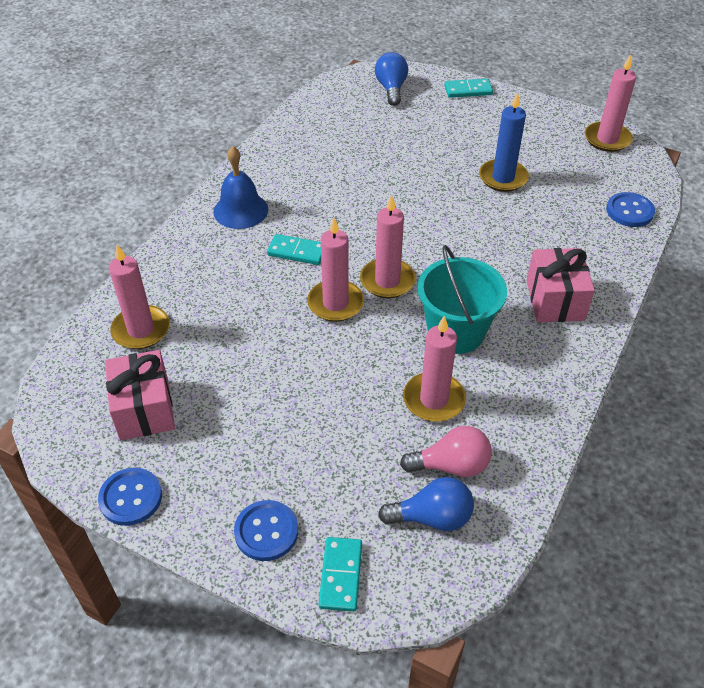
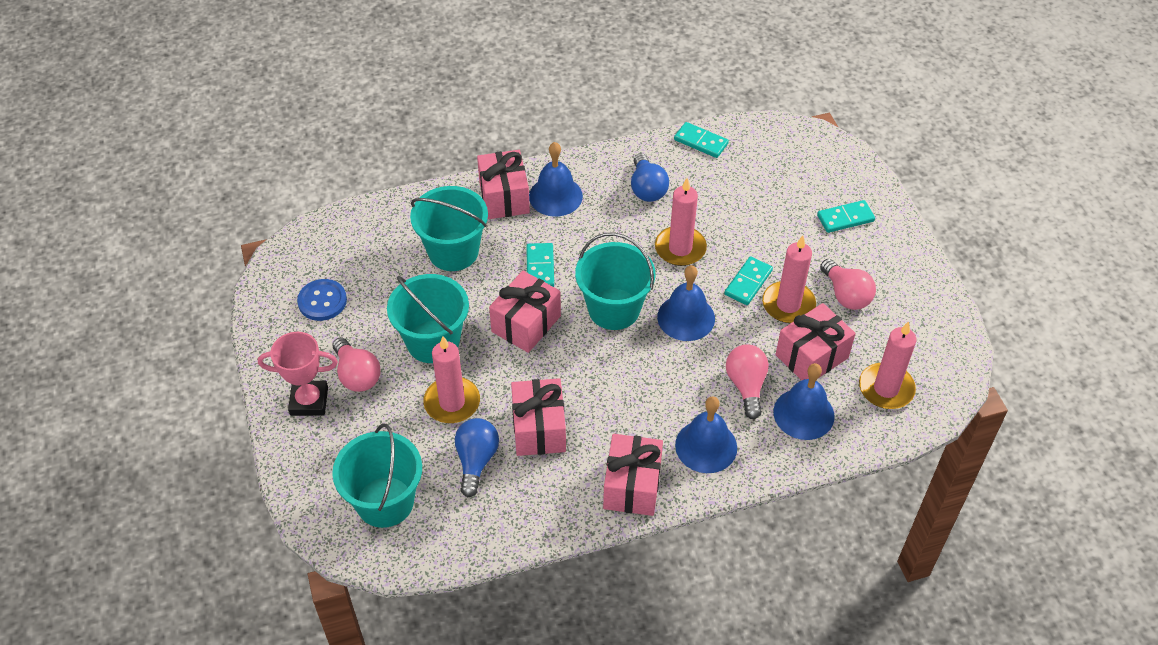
blue bell: 1 -> 4
blue button: 3 -> 1
blue candle: 1 -> 0
pink candle: 5 -> 4
pink gift: 2 -> 5
pink light bulb: 1 -> 3
pink trophy: 0 -> 1
turquoise bucket: 1 -> 4
turquoise domino: 3 -> 4

